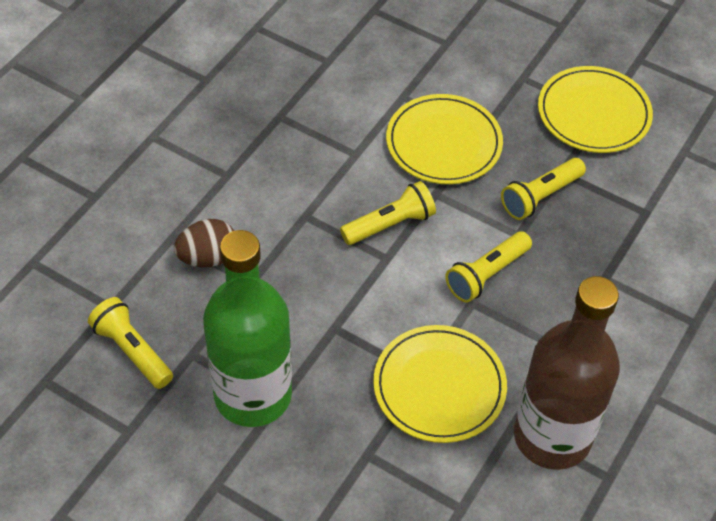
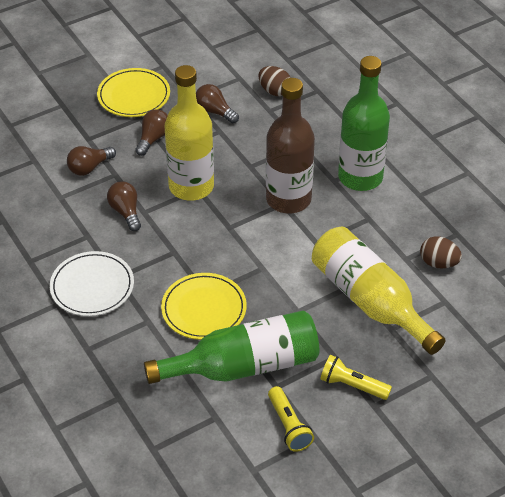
brown egg: 1 -> 2
brown light bulb: 0 -> 4
green bottle: 1 -> 2
white plate: 0 -> 1
yellow bottle: 0 -> 2
yellow flashlight: 4 -> 2
yellow plate: 3 -> 2

